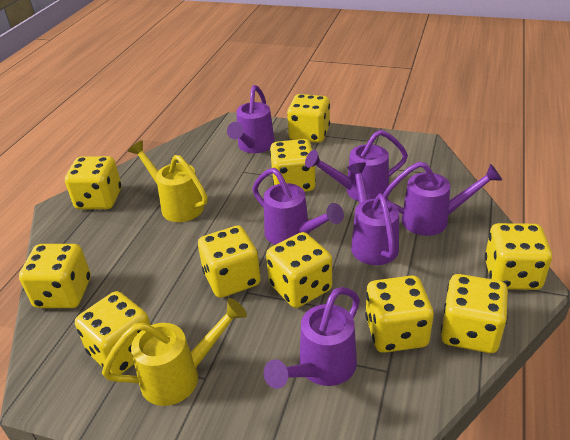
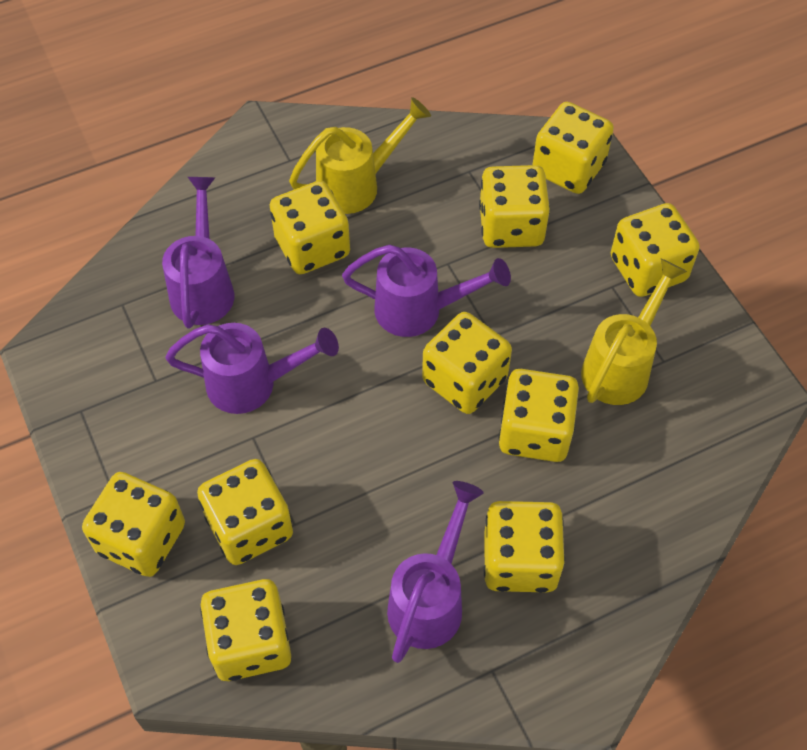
purple watering can: 6 -> 4

